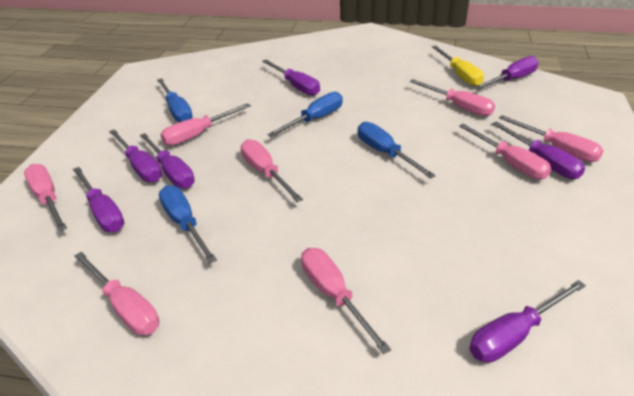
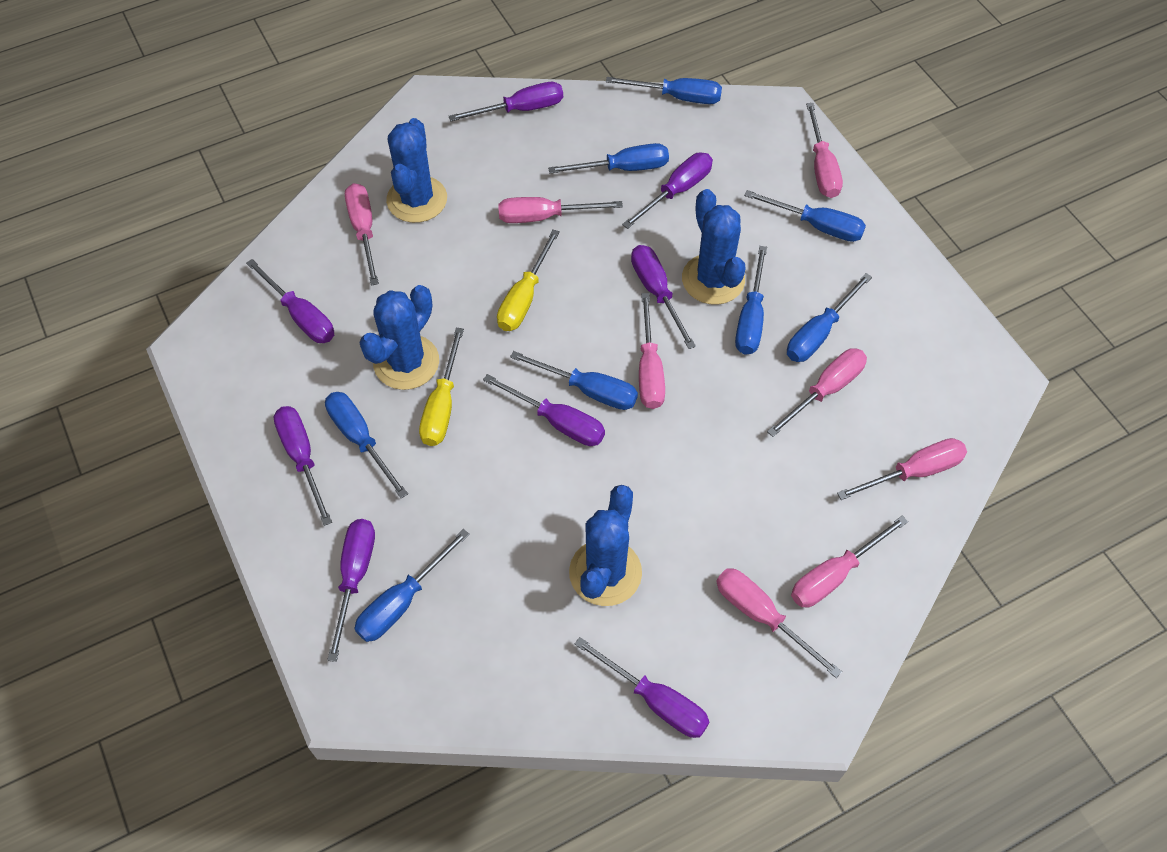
blue cactus: 0 -> 4
blue screwdriver: 4 -> 8
purple screwdriver: 7 -> 8
yellow screwdriver: 1 -> 2

